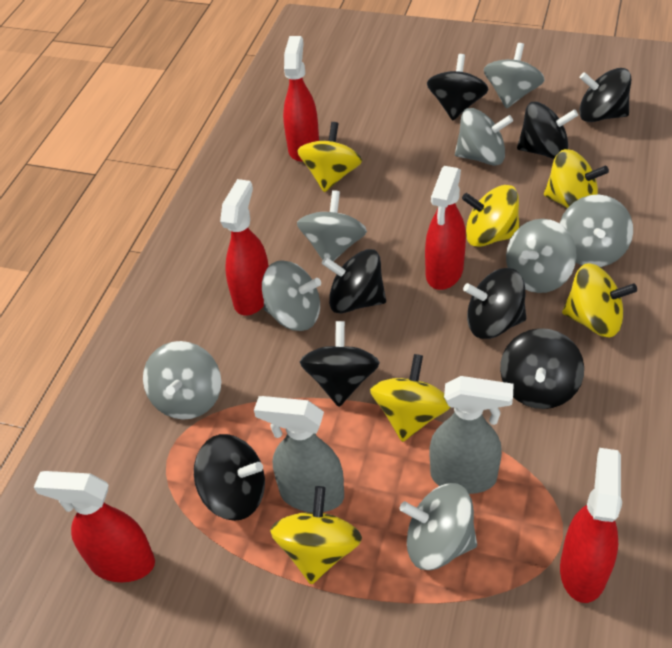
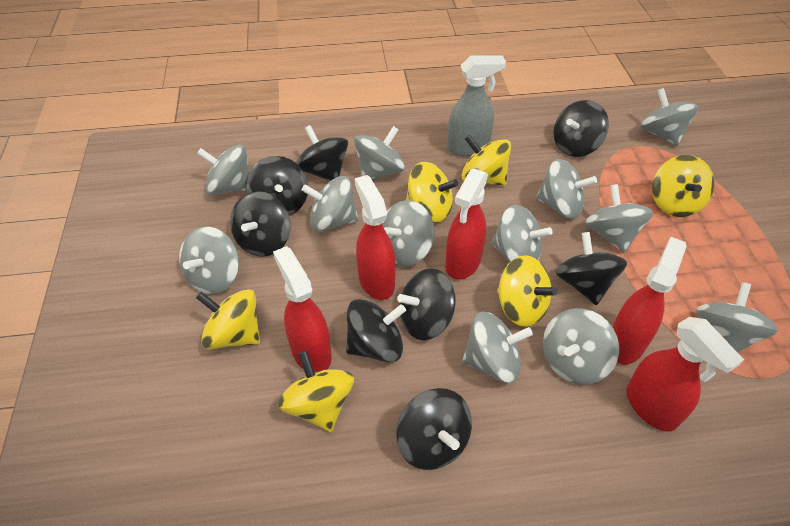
grey spinning top: 8 -> 12
grey spray bottle: 2 -> 1

